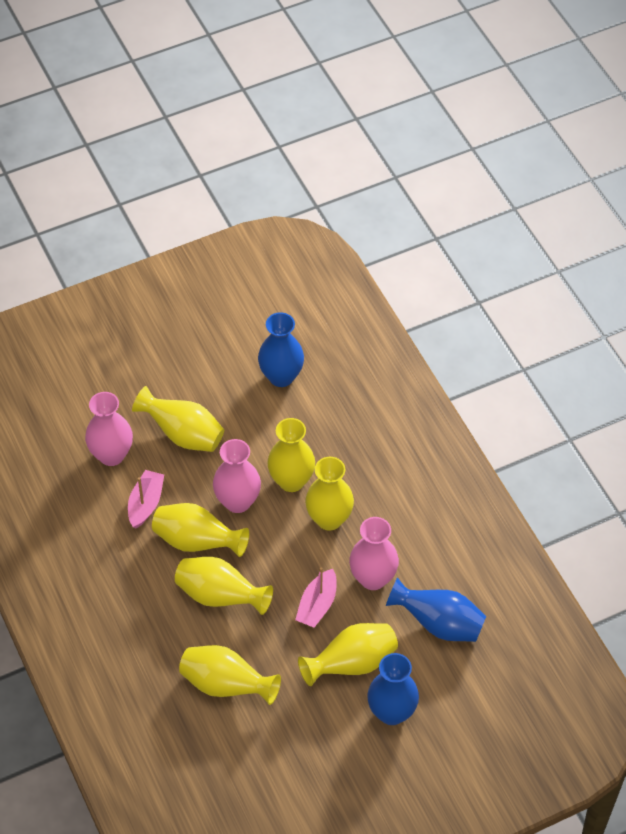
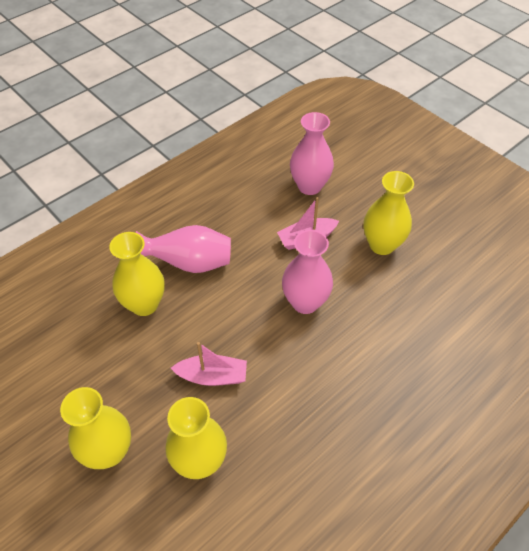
blue vase: 3 -> 0
yellow vase: 7 -> 4

